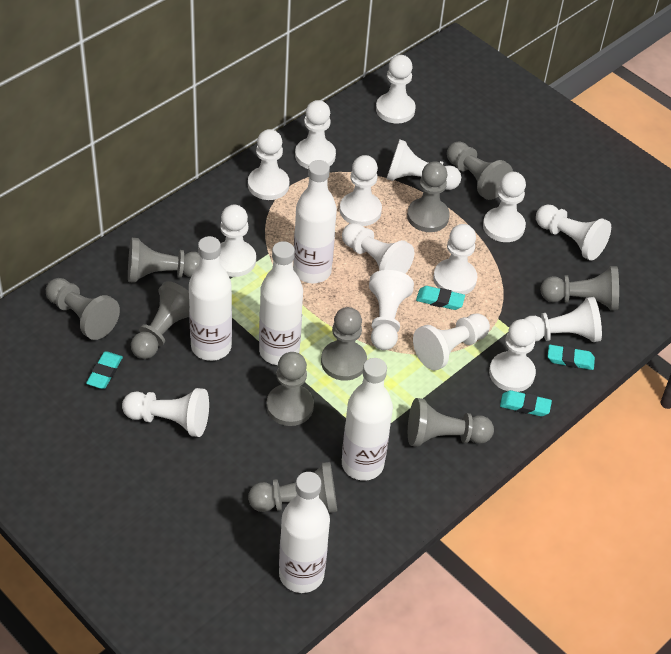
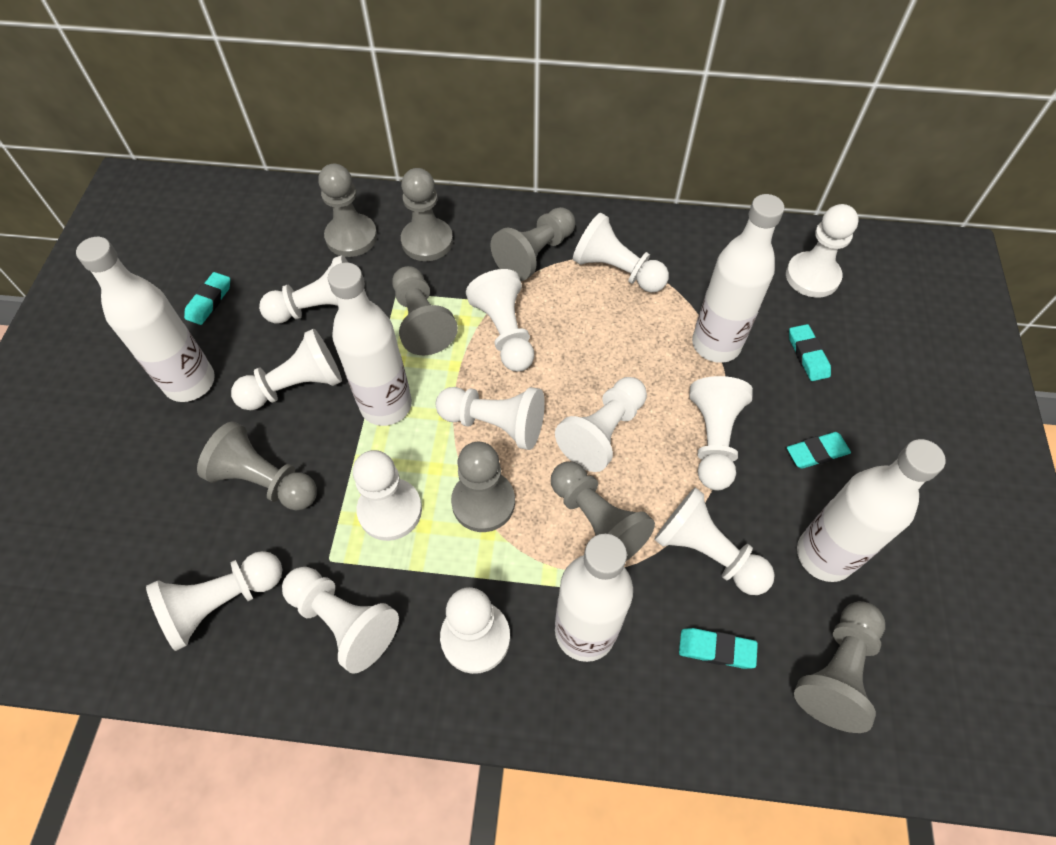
grey pawn: 10 -> 8
white pawn: 15 -> 13

